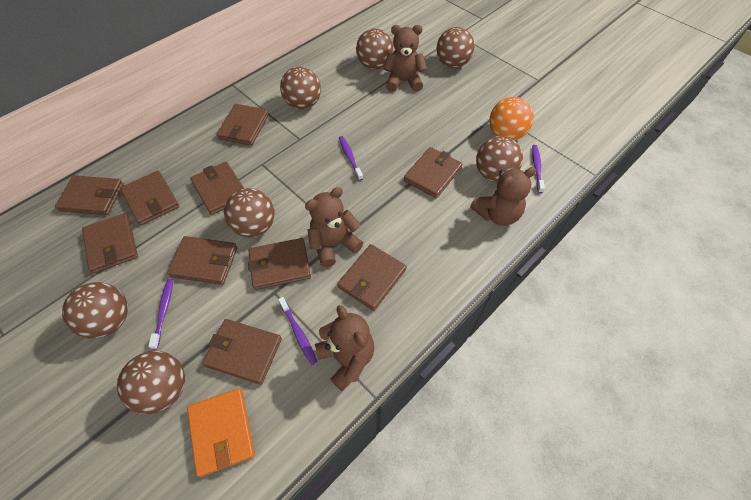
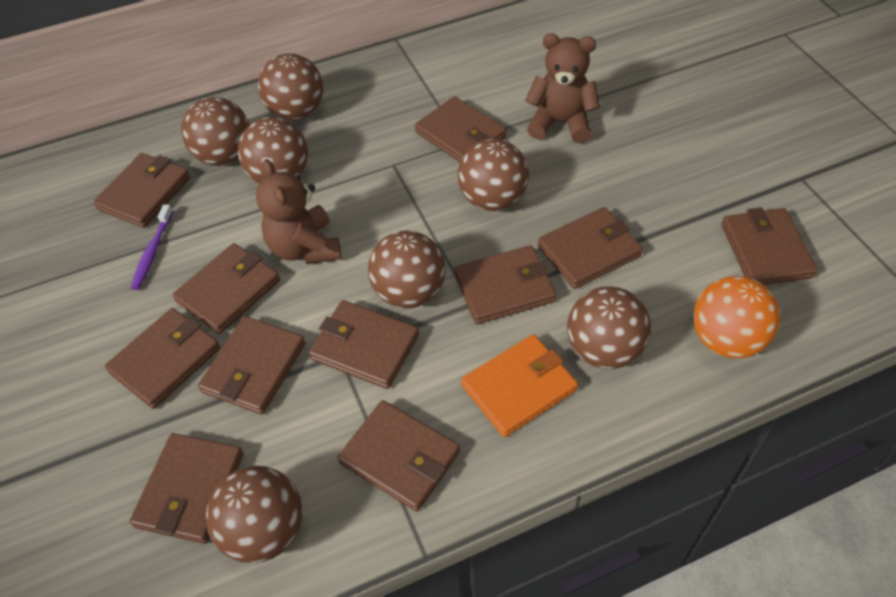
brown teddy bear: 4 -> 2
brown wallet: 10 -> 11
purple toothbrush: 4 -> 1

